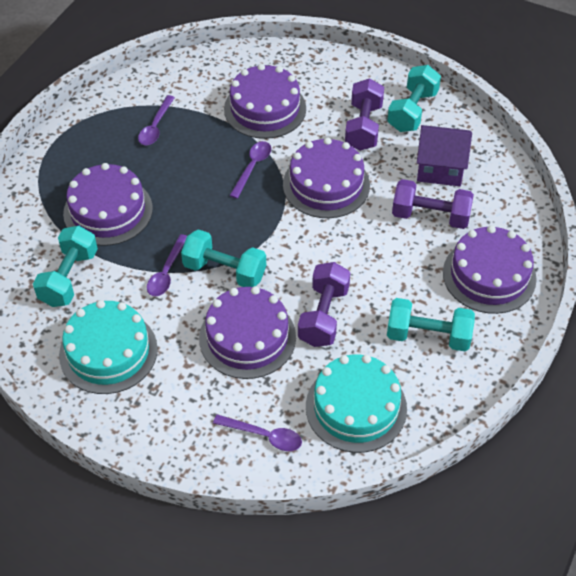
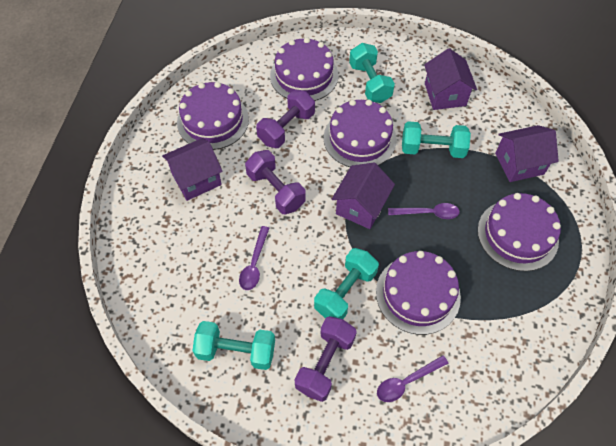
purple house: 1 -> 4
purple spoon: 4 -> 3
turquoise cake: 2 -> 0

